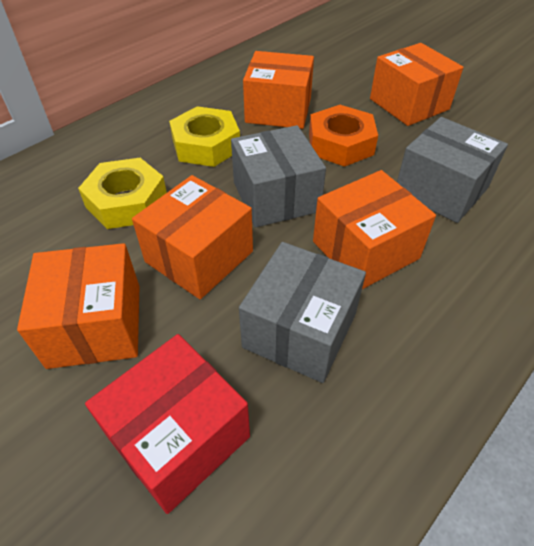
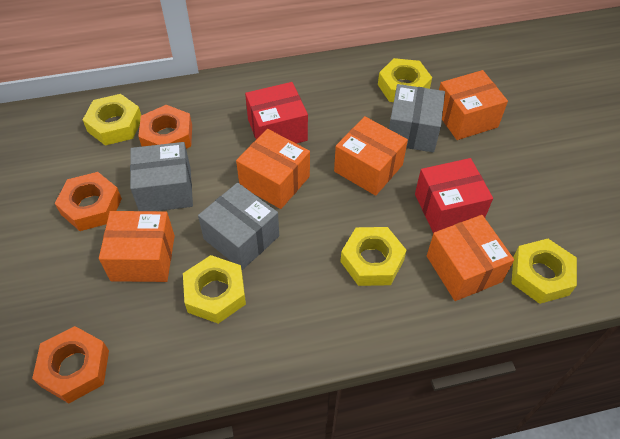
orange nut: 1 -> 3
red box: 1 -> 2
yellow nut: 2 -> 5

